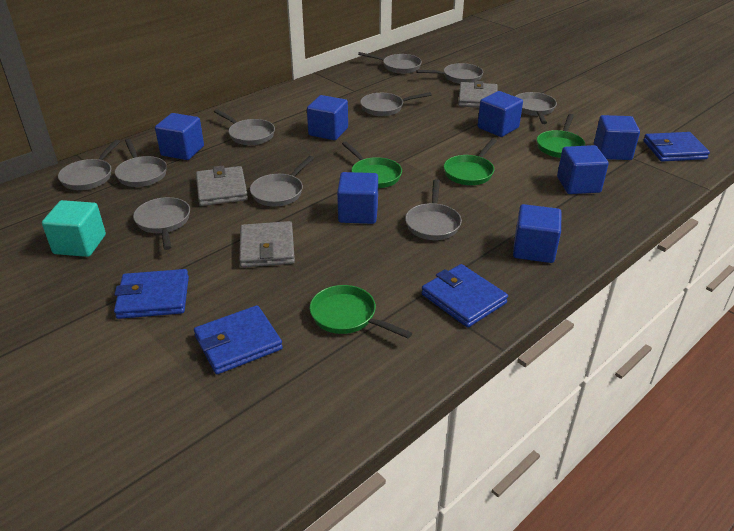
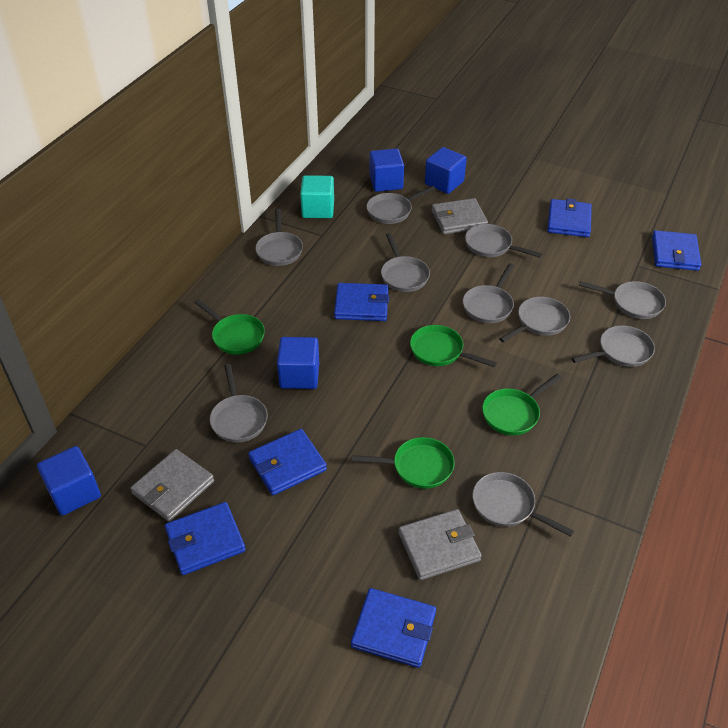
blue cube: 7 -> 4
blue wallet: 4 -> 6

